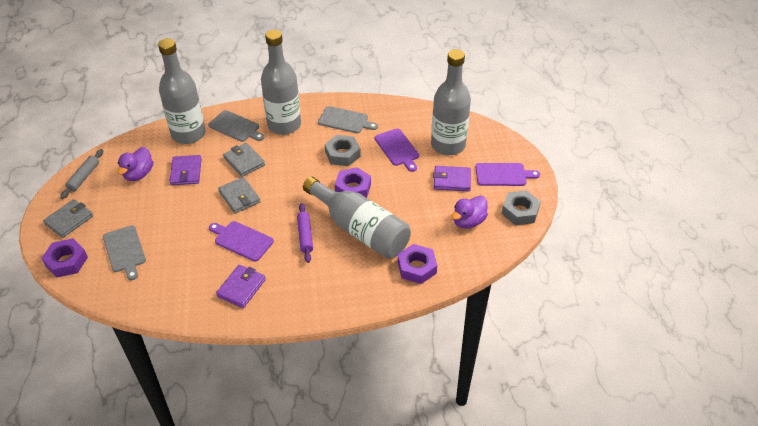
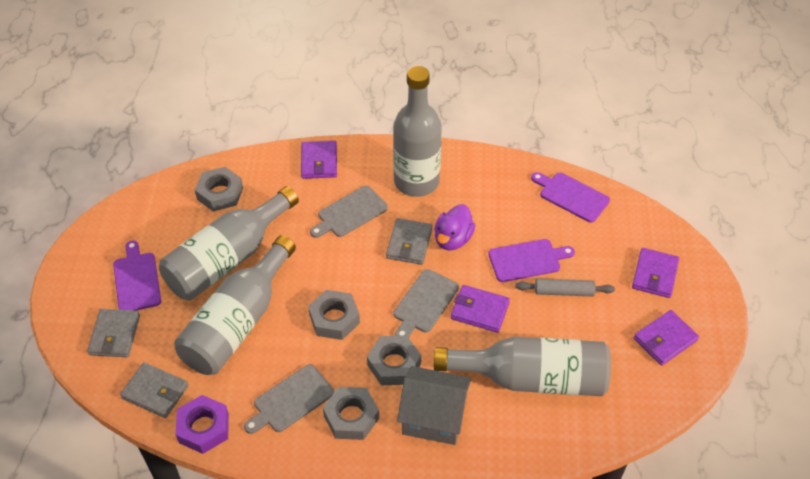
grey house: 0 -> 1
grey nut: 2 -> 4
purple duck: 2 -> 1
purple nut: 3 -> 1
purple rolling pin: 1 -> 0
purple wallet: 3 -> 4

